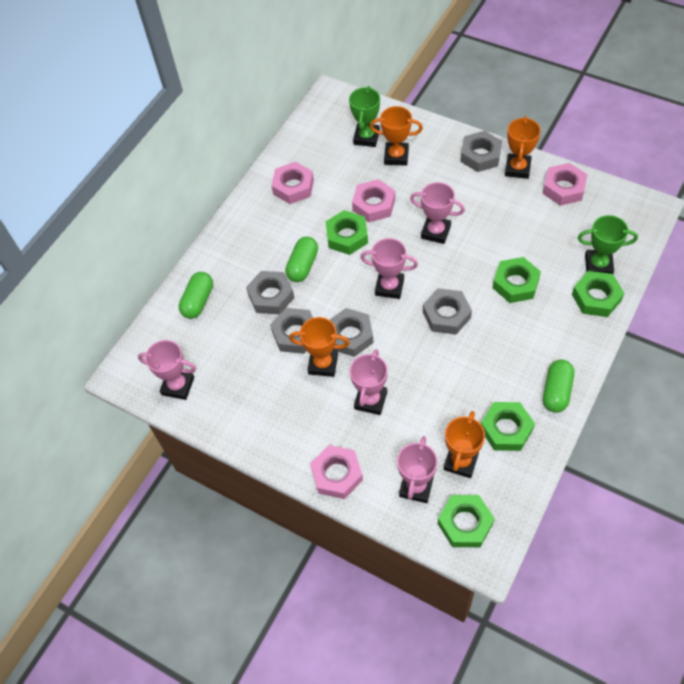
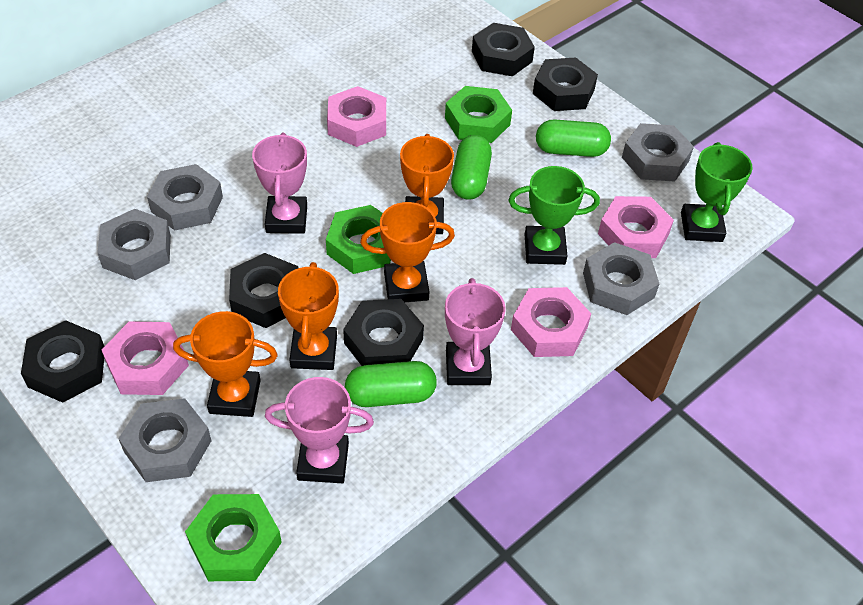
black nut: 0 -> 5
green nut: 5 -> 3
pink trophy: 5 -> 3

